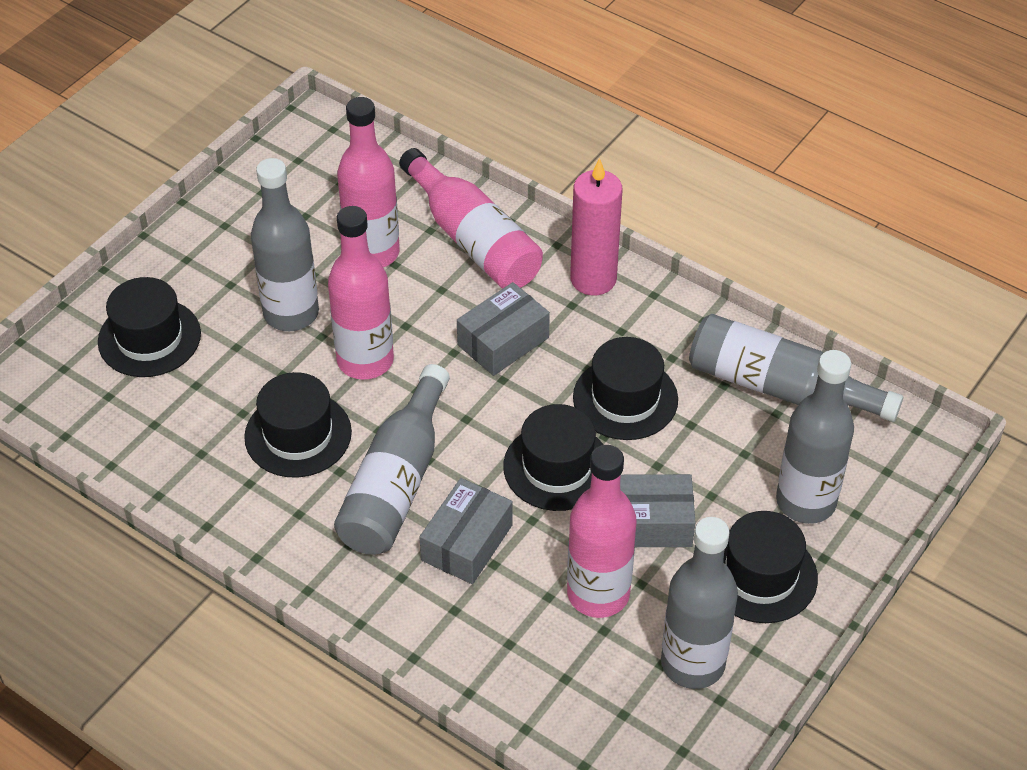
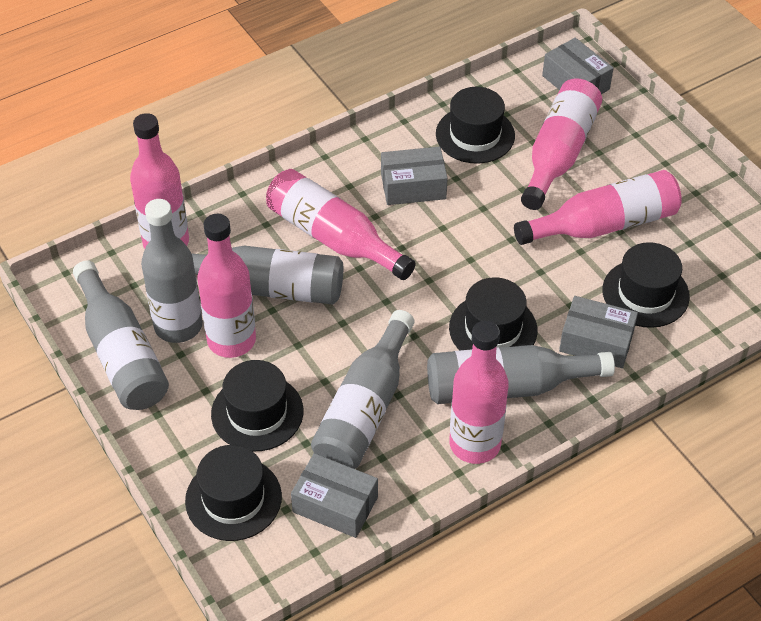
grey box: 3 -> 4
pink bottle: 4 -> 6
pink candle: 1 -> 0

